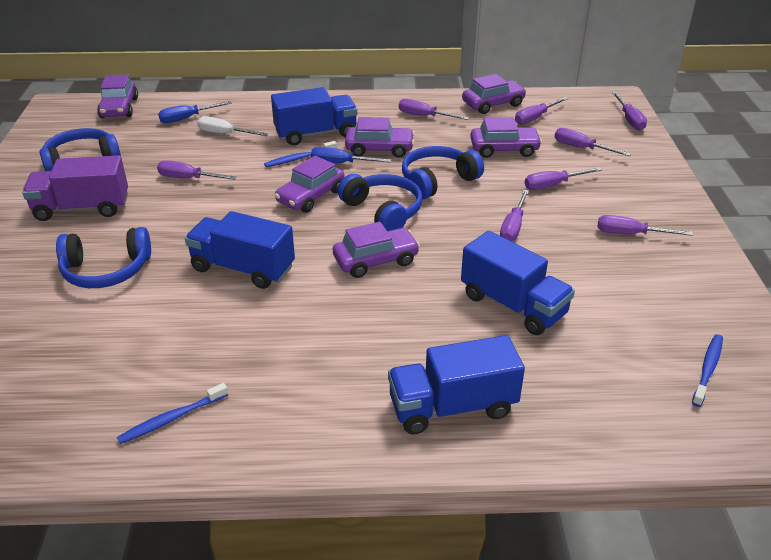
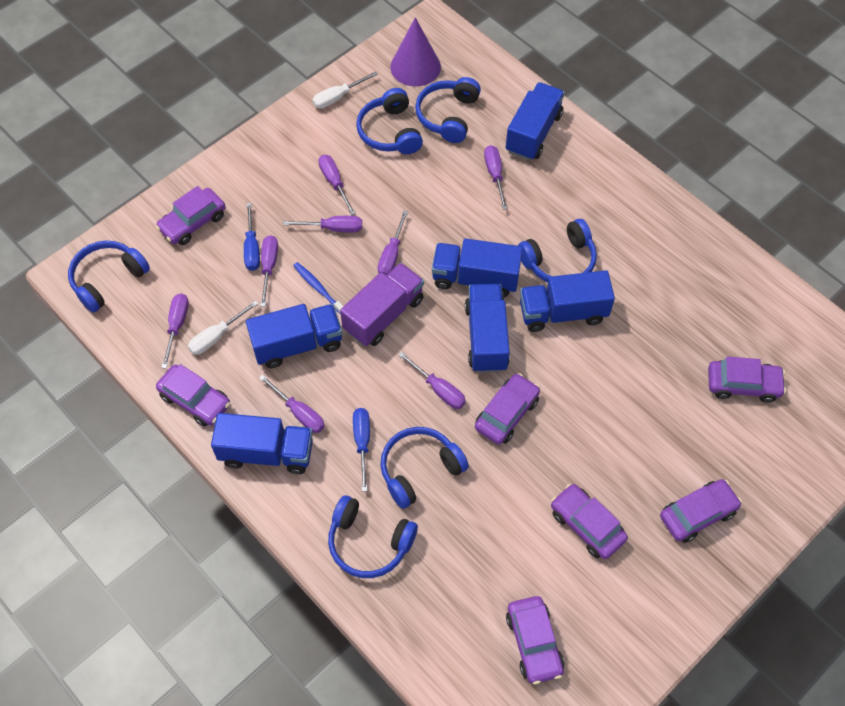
blue headphones: 4 -> 6
blue toothbrush: 3 -> 1
blue truck: 4 -> 6
purple car: 6 -> 7
purple cone: 0 -> 1
white screwdriver: 1 -> 2

